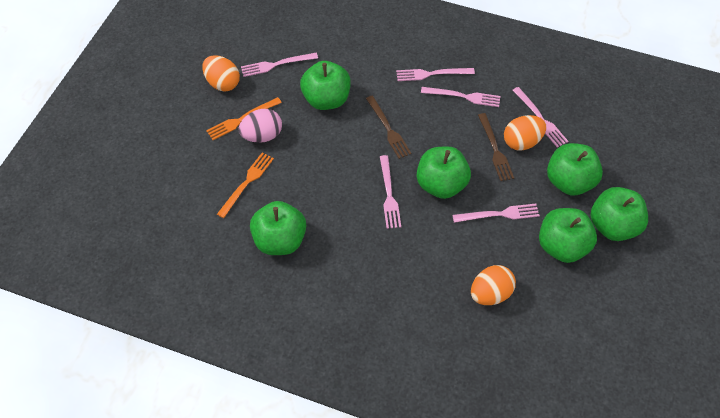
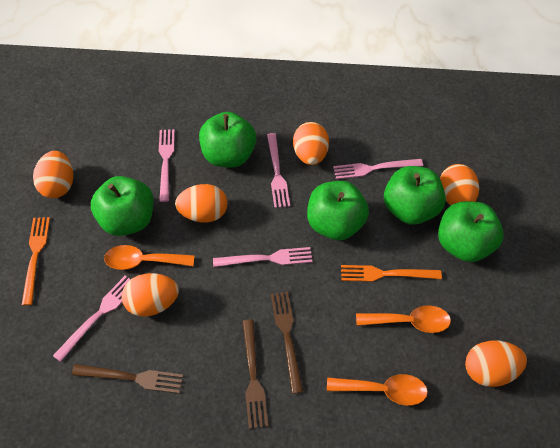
brown fork: 2 -> 3
green apple: 6 -> 5
orange egg: 3 -> 6
orange spoon: 0 -> 3
pink egg: 1 -> 0
pink fork: 6 -> 5

